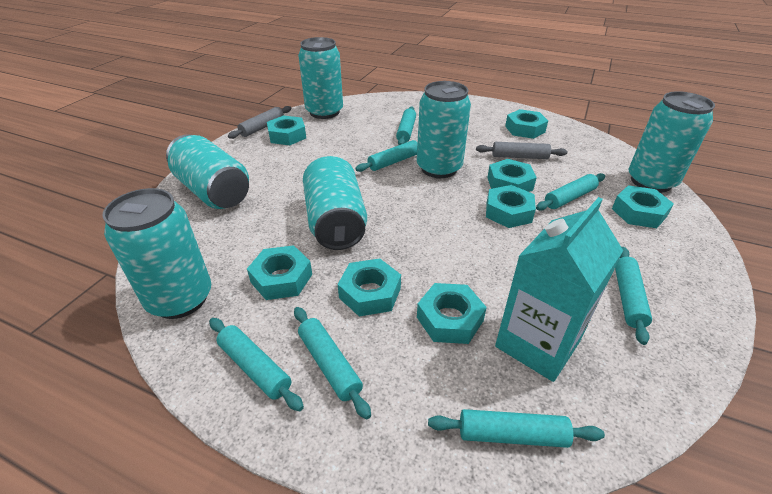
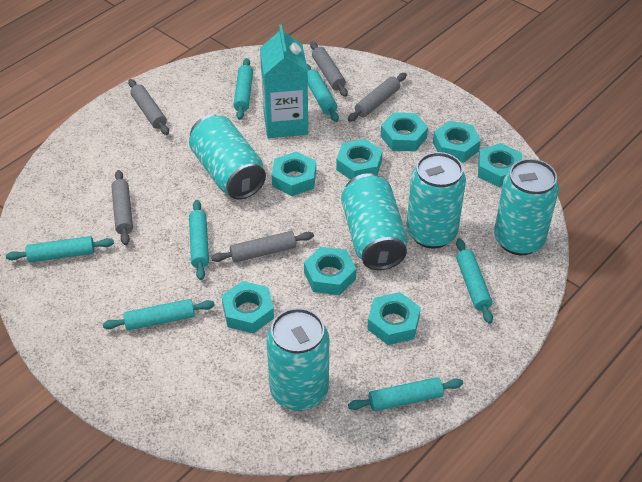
grey rolling pin: 2 -> 5
turquoise can: 6 -> 5

